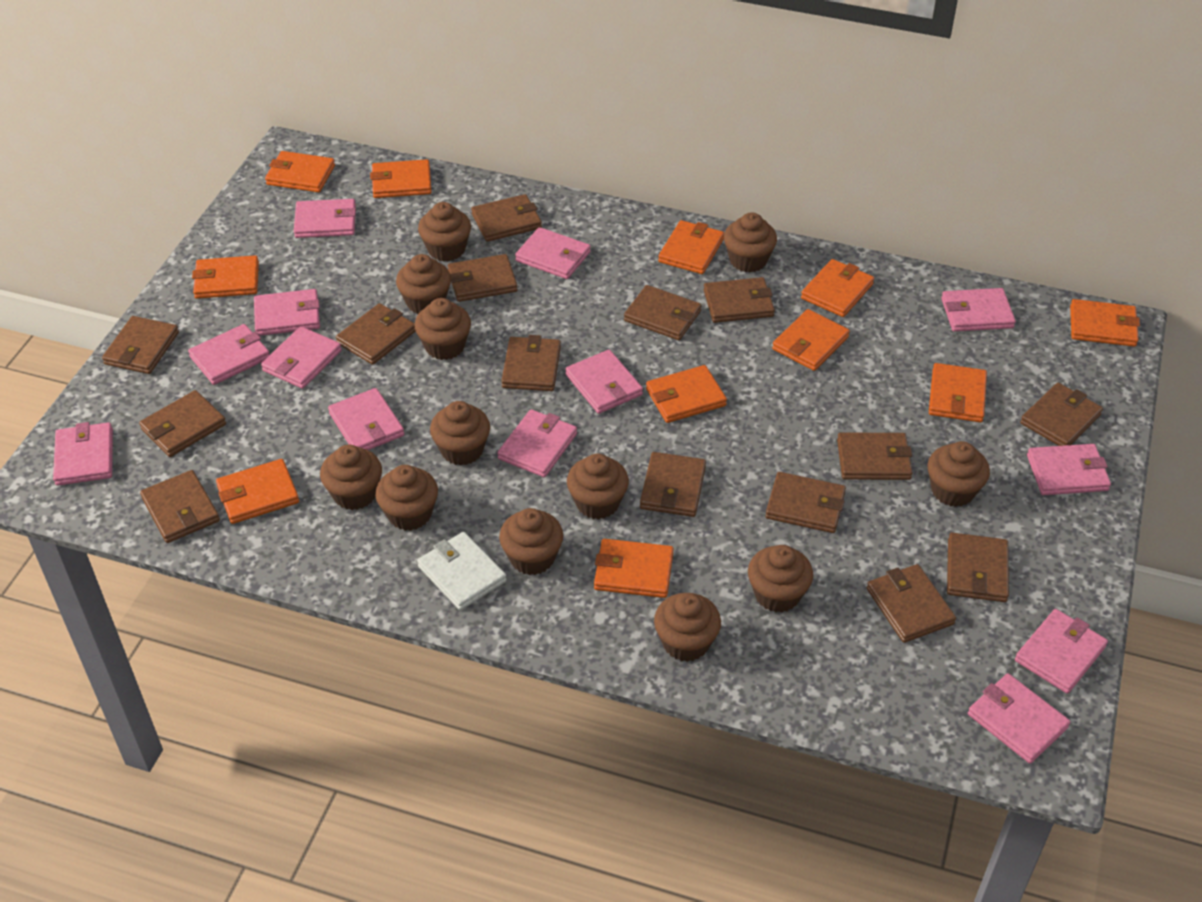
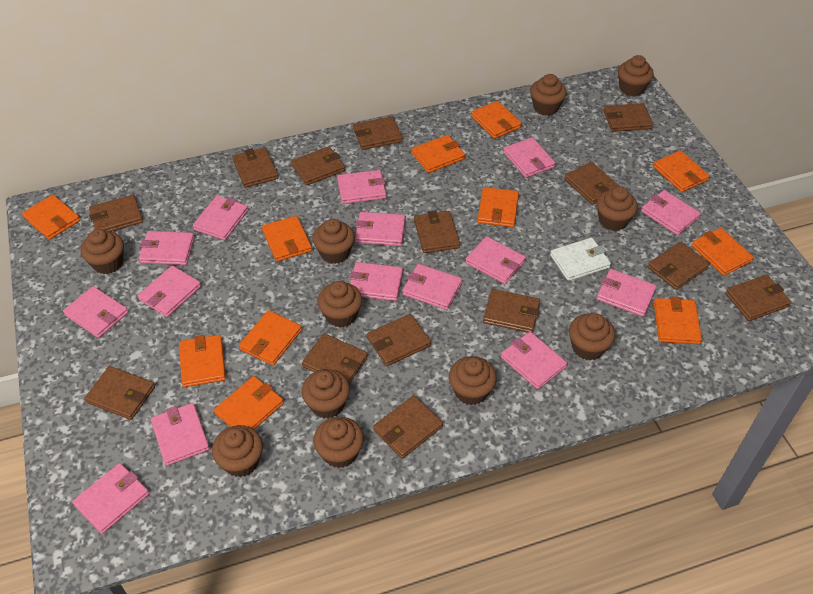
brown cupcake: 12 -> 11
brown wallet: 15 -> 14
pink wallet: 13 -> 15

